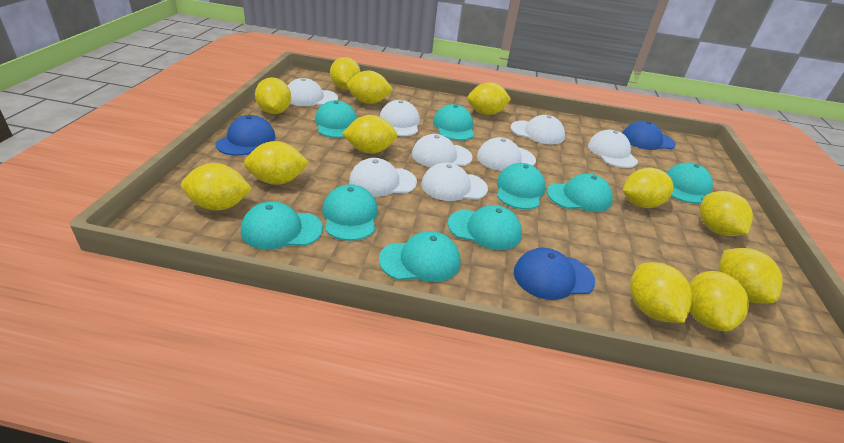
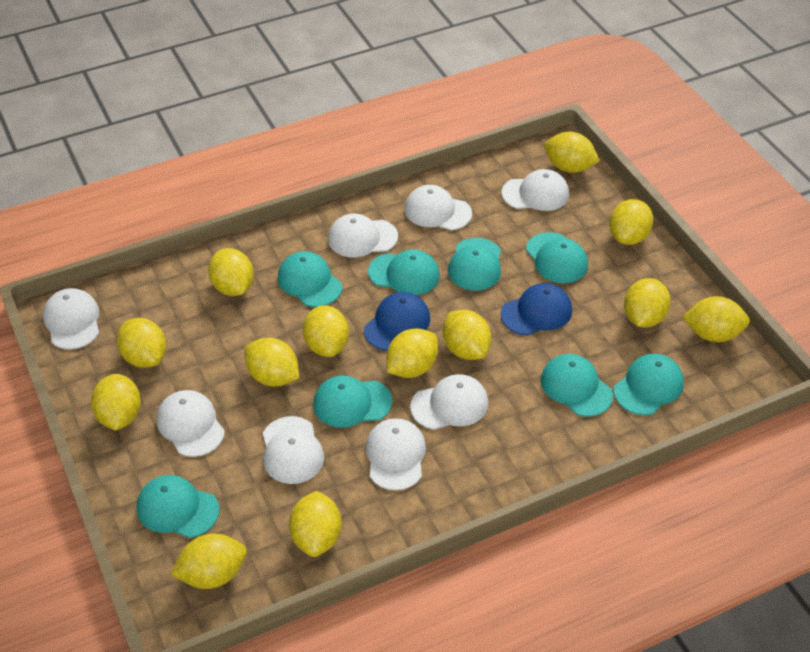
blue cap: 3 -> 2
turquoise cap: 9 -> 8
yellow lemon: 12 -> 13

